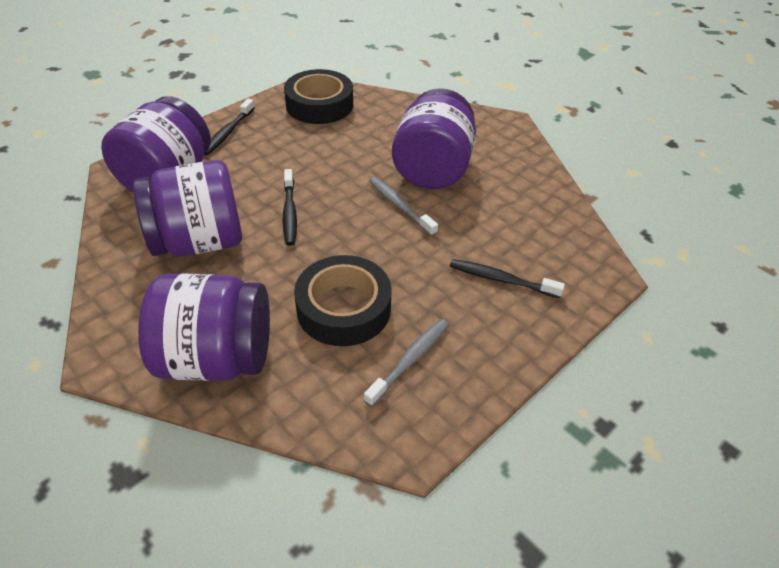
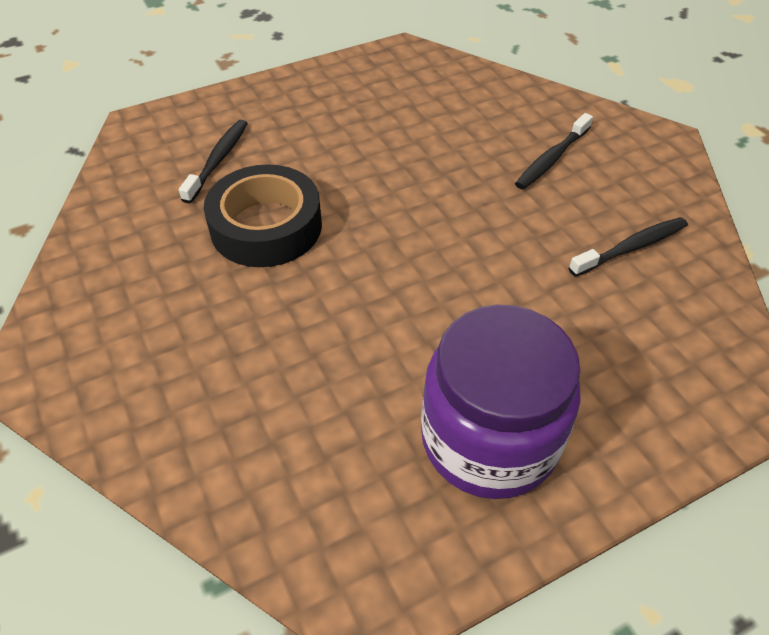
black tape: 2 -> 1
grey toothbrush: 2 -> 0
purple jar: 4 -> 1

